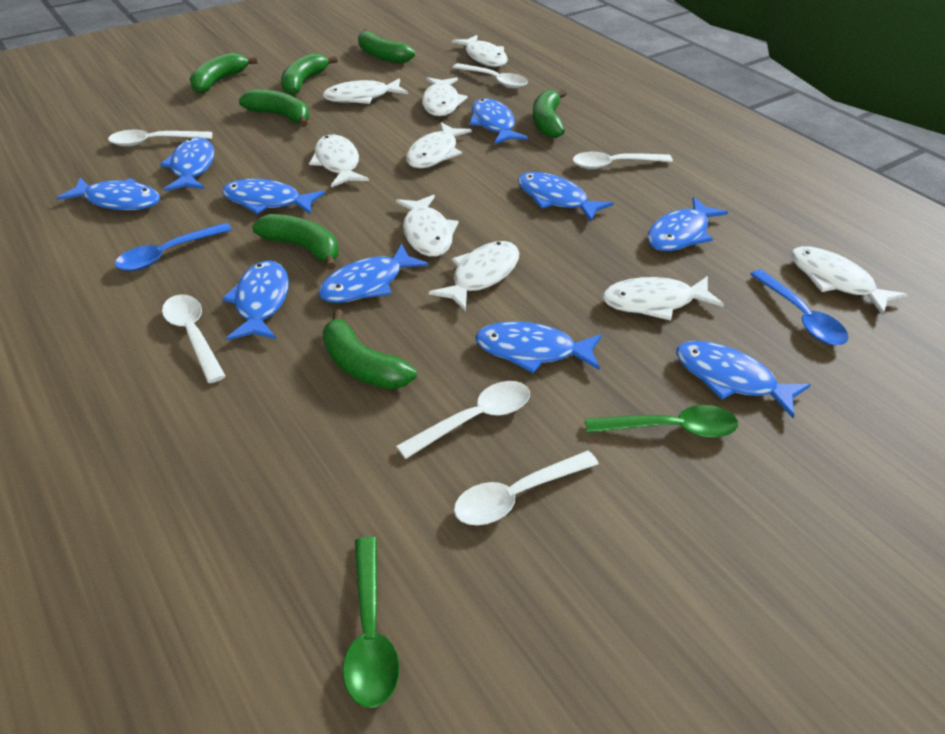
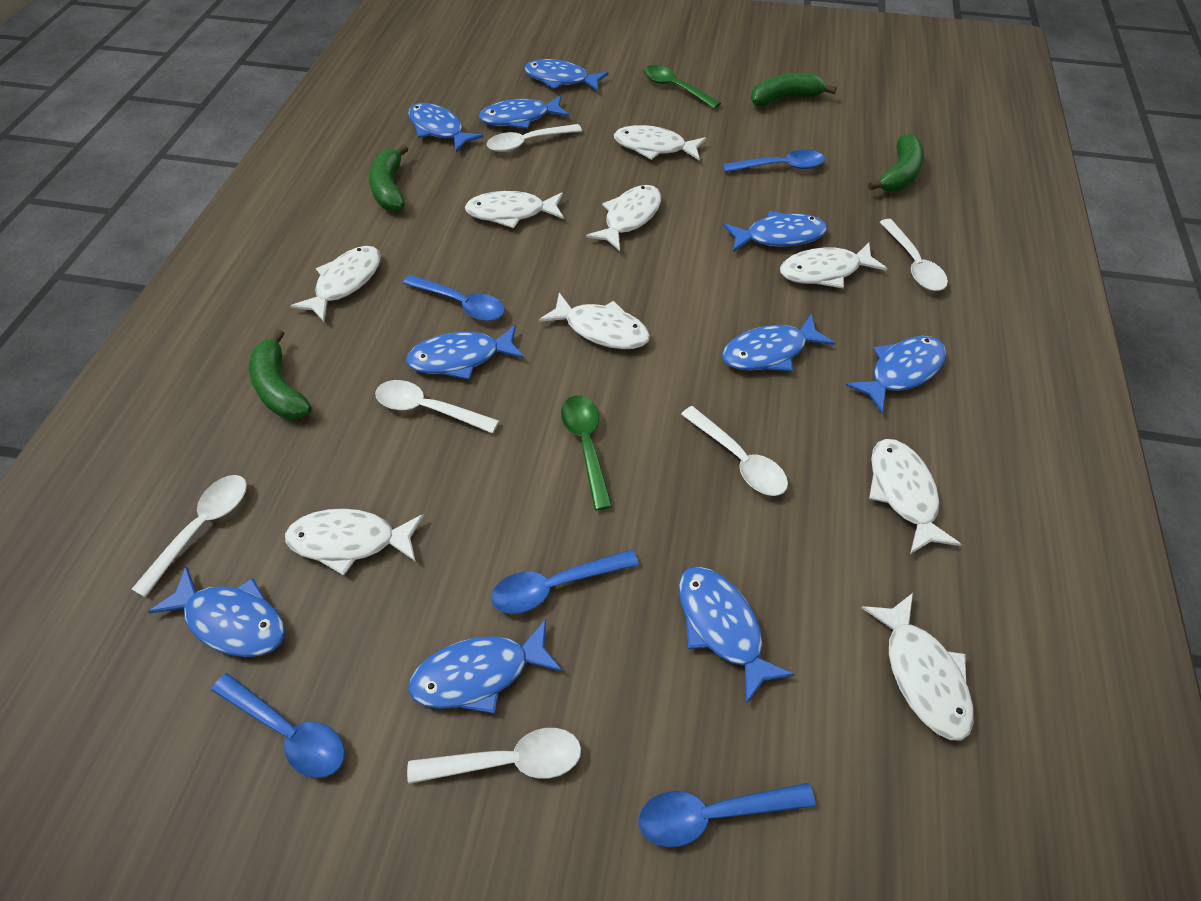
blue spoon: 2 -> 5
green banana: 7 -> 4

